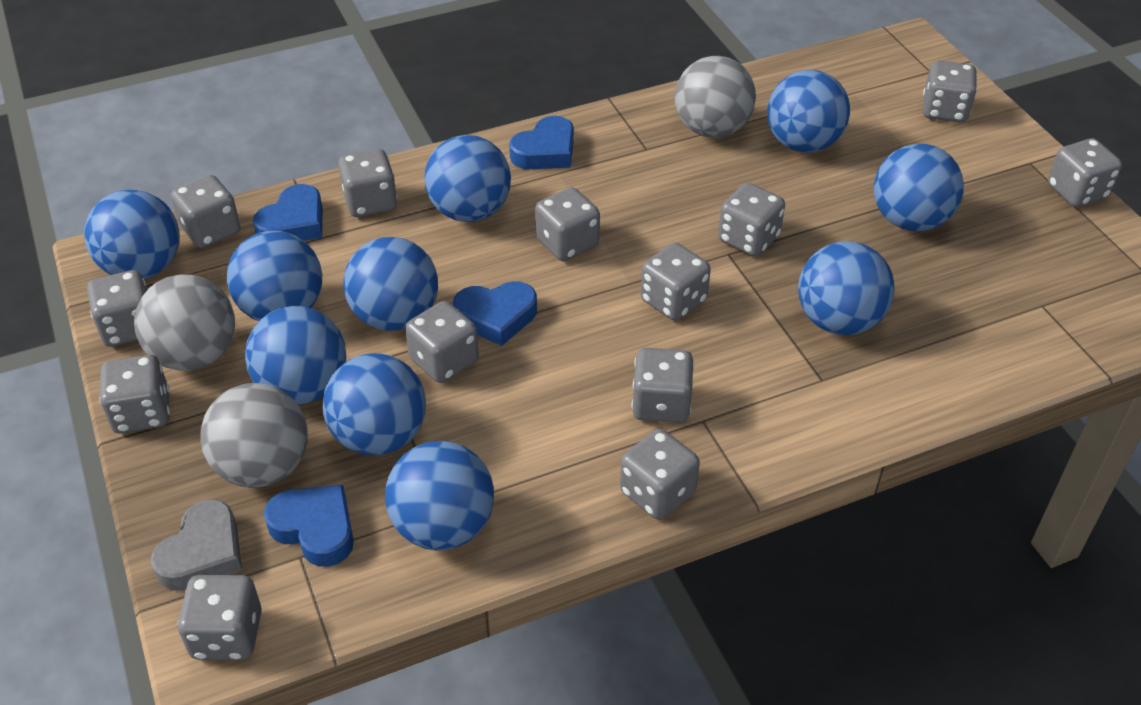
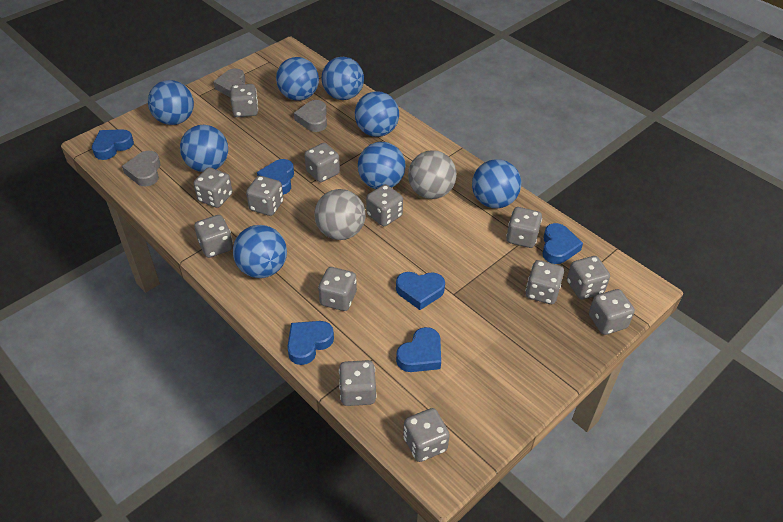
blue ball: 10 -> 8
blue heart: 4 -> 6
grey ball: 3 -> 2
grey heart: 1 -> 3

